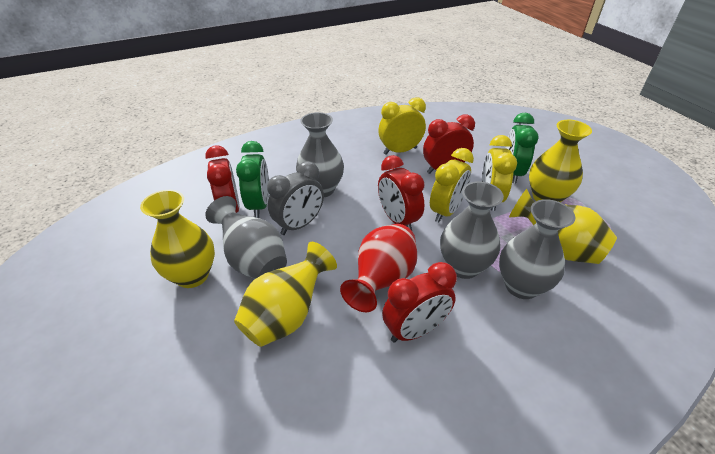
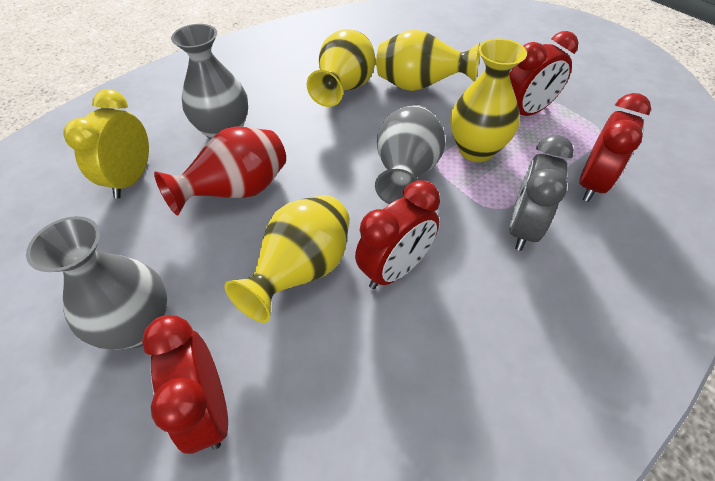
green clock: 2 -> 0
grey vase: 4 -> 3
yellow clock: 3 -> 1

